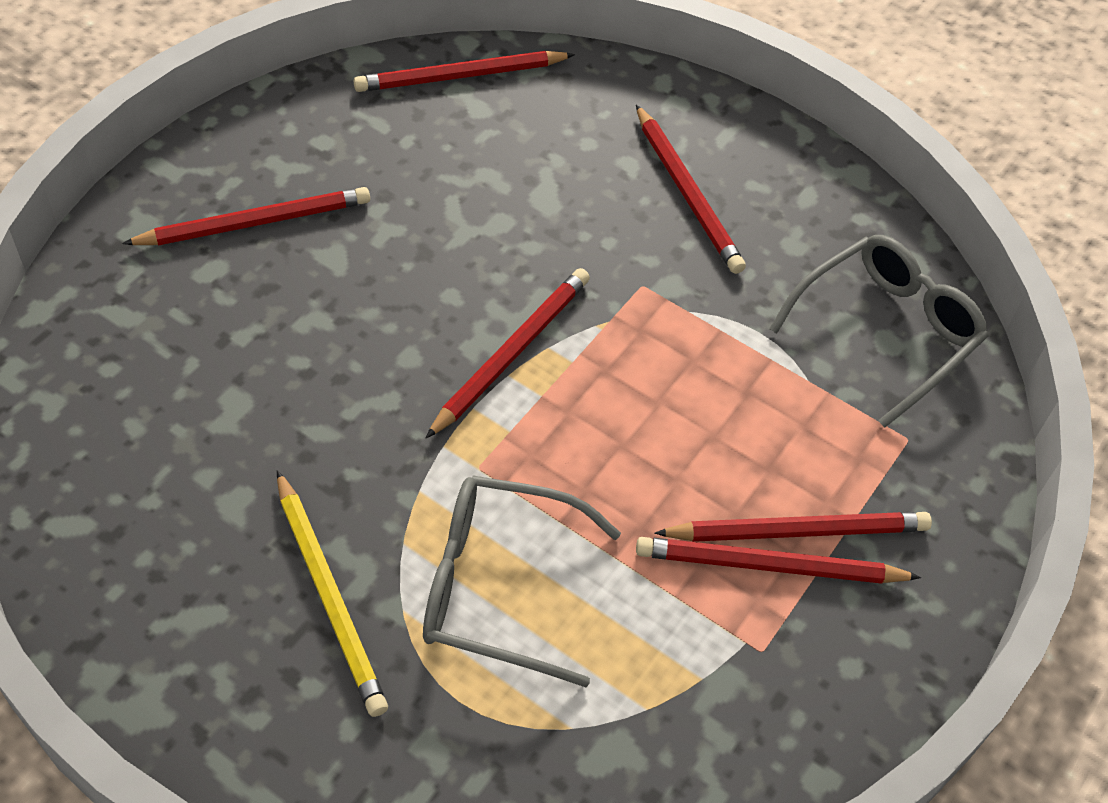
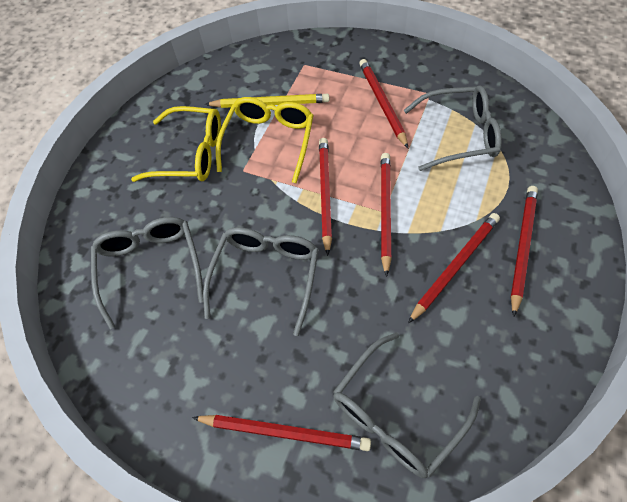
grey glasses: 2 -> 4
yellow glasses: 0 -> 2

